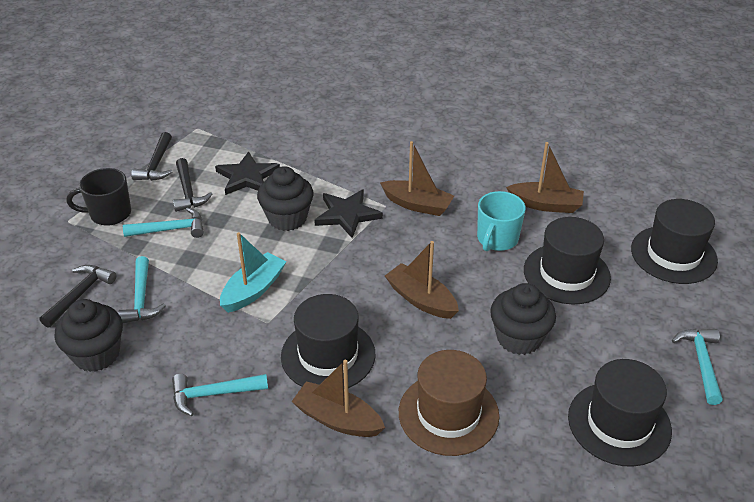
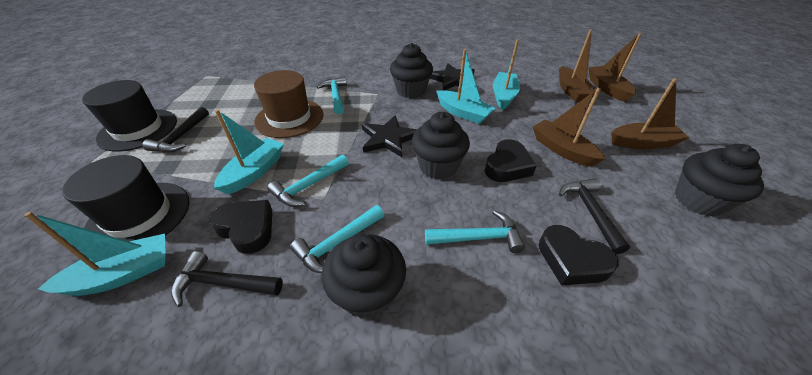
black cupcake: 3 -> 4
black hat: 4 -> 2
black heart: 0 -> 3
black mug: 1 -> 0
turquoise boat: 1 -> 4
turquoise mug: 1 -> 0

